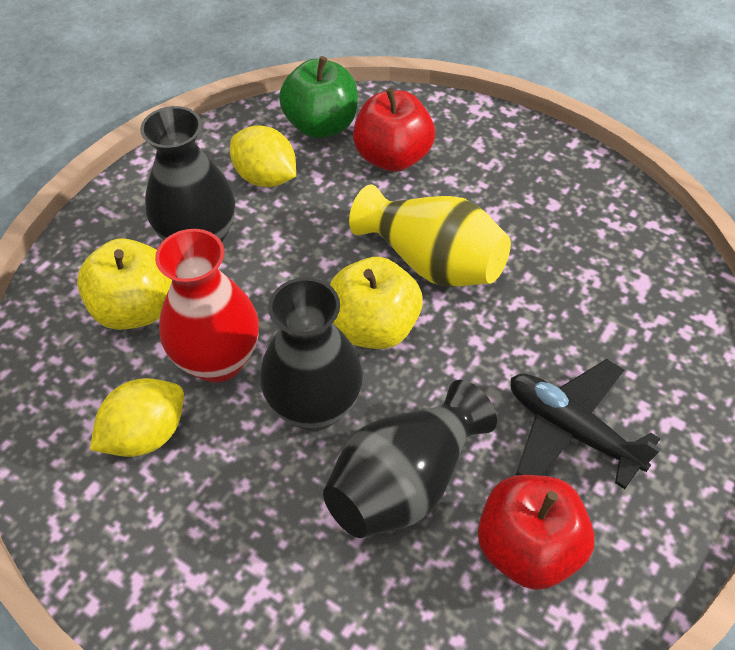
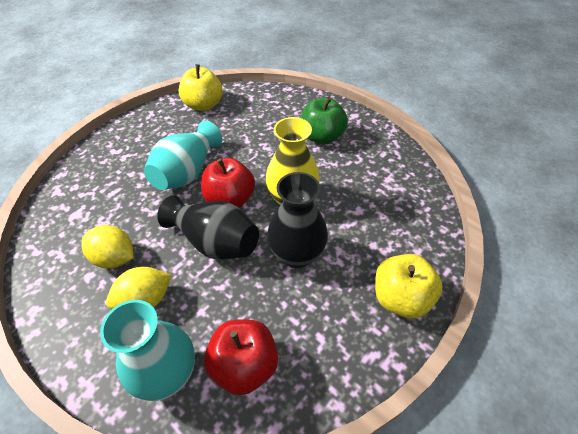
black plane: 1 -> 0
black vase: 3 -> 2
red vase: 1 -> 0
turquoise vase: 0 -> 2

